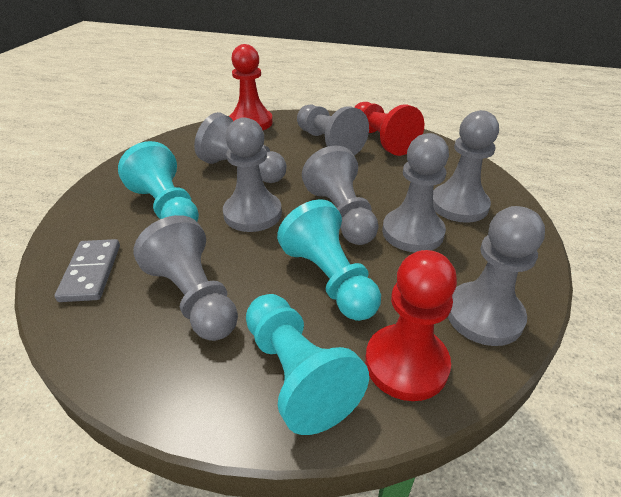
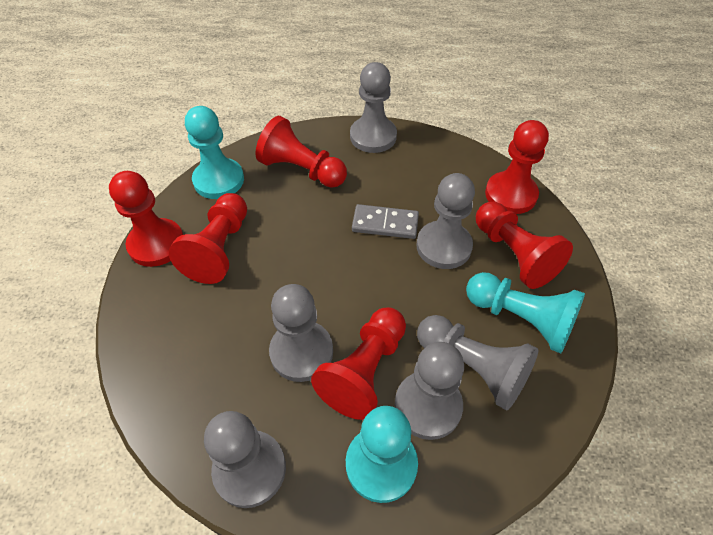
grey pawn: 8 -> 6
red pawn: 3 -> 6

